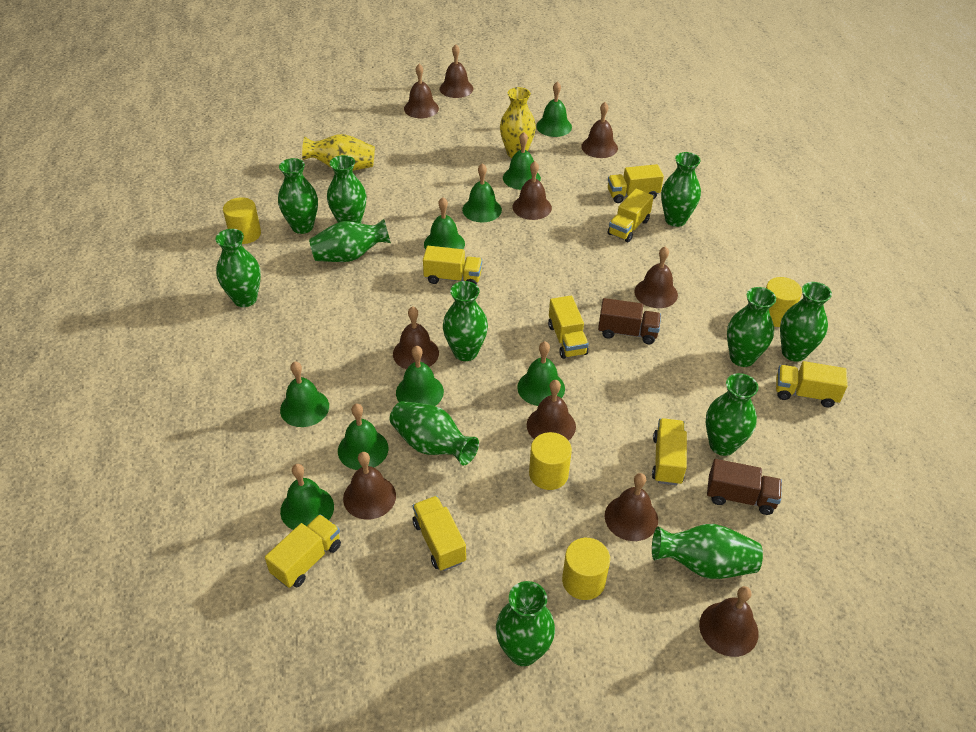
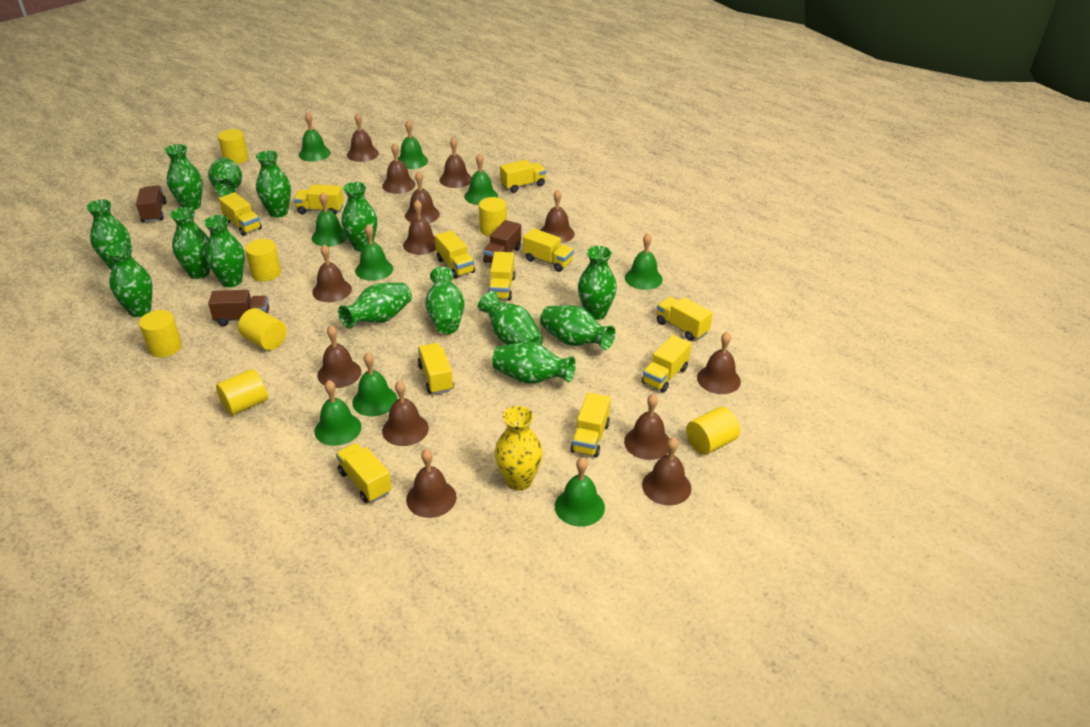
brown bell: 10 -> 13
brown truck: 2 -> 3
green vase: 12 -> 14
yellow cylinder: 4 -> 7
yellow truck: 8 -> 11
yellow vase: 2 -> 1

